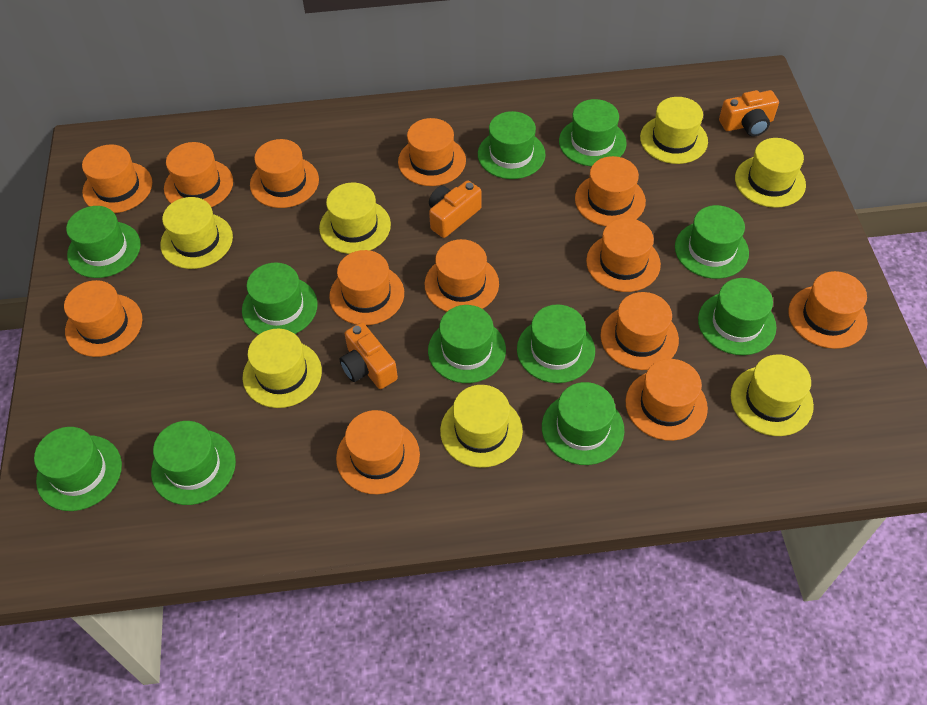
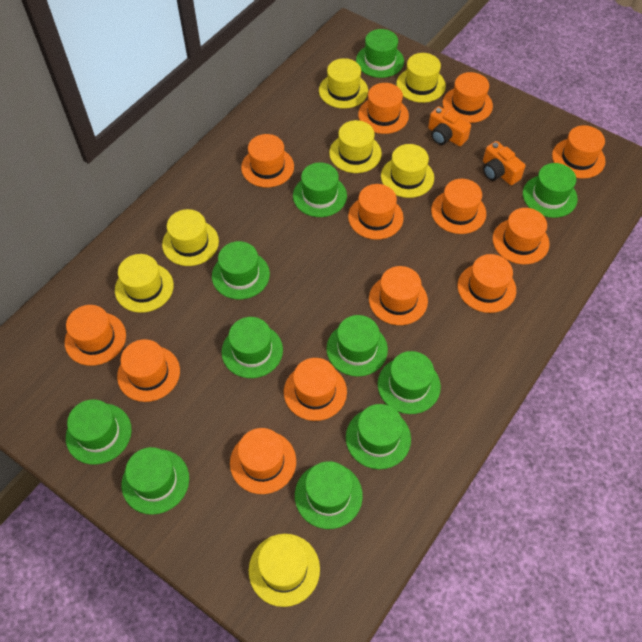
orange camera: 3 -> 2

